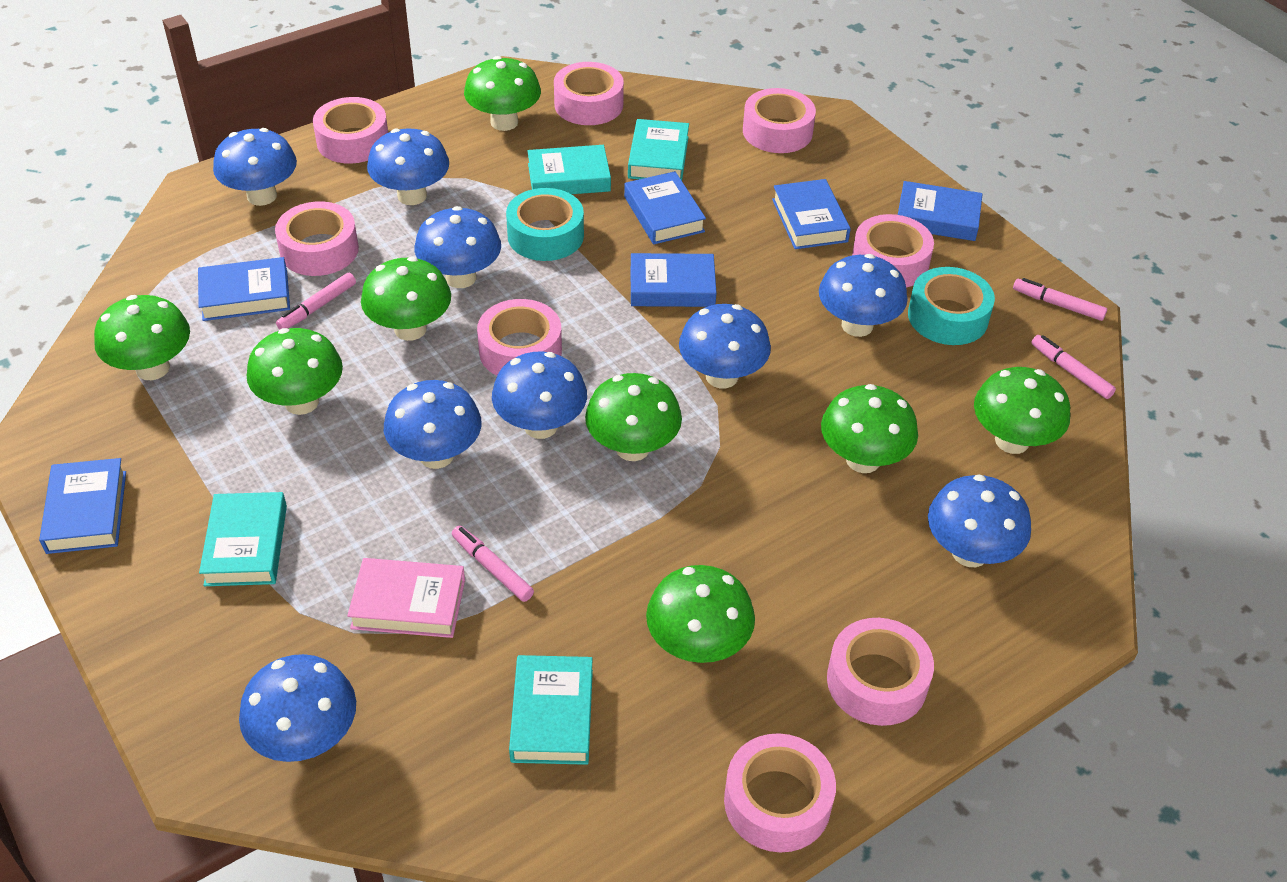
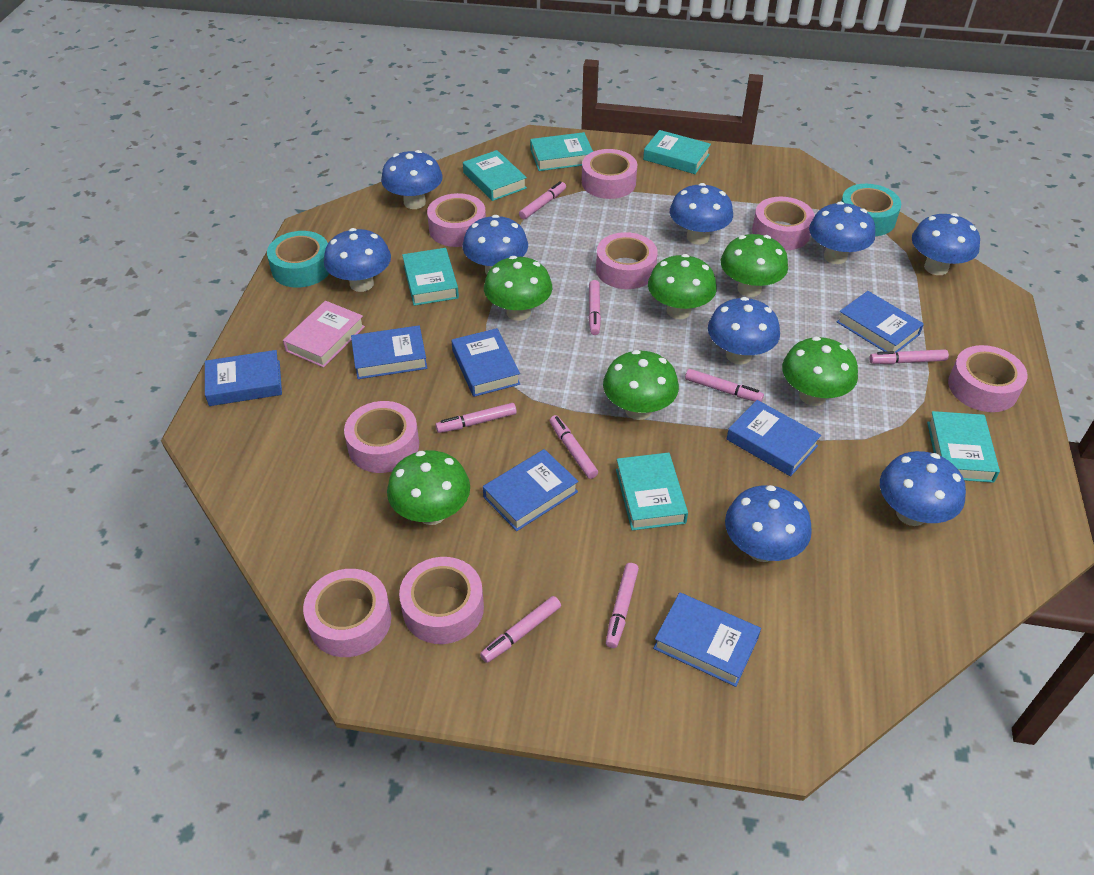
blue book: 6 -> 7
green mushroom: 8 -> 6
pink marker: 4 -> 8
turquoise book: 4 -> 6

